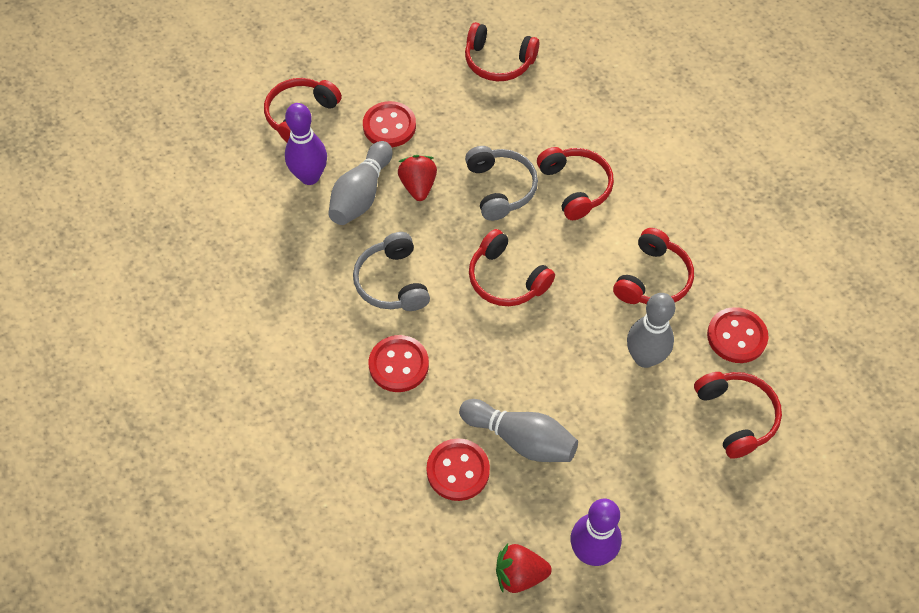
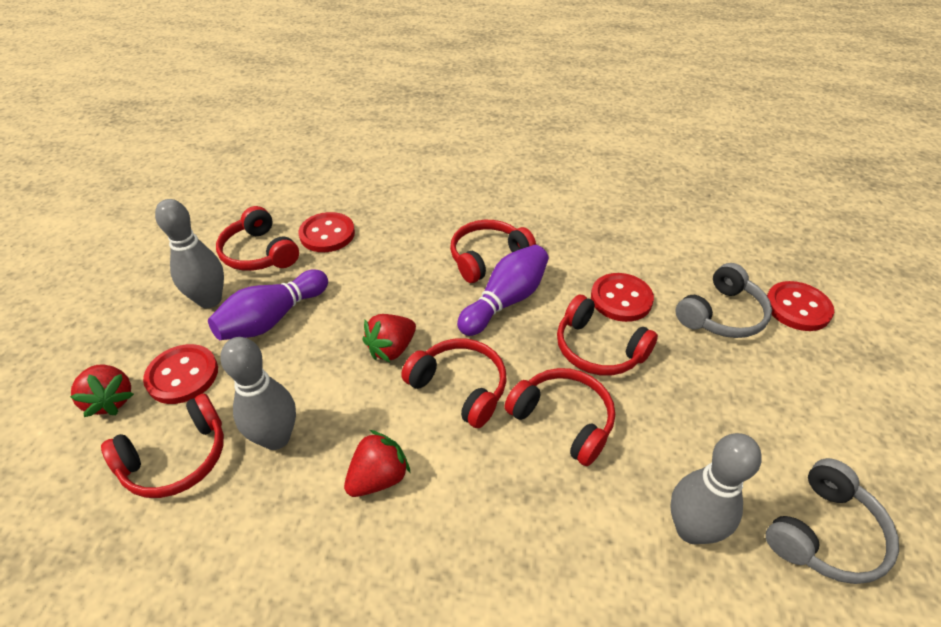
red strawberry: 2 -> 3

